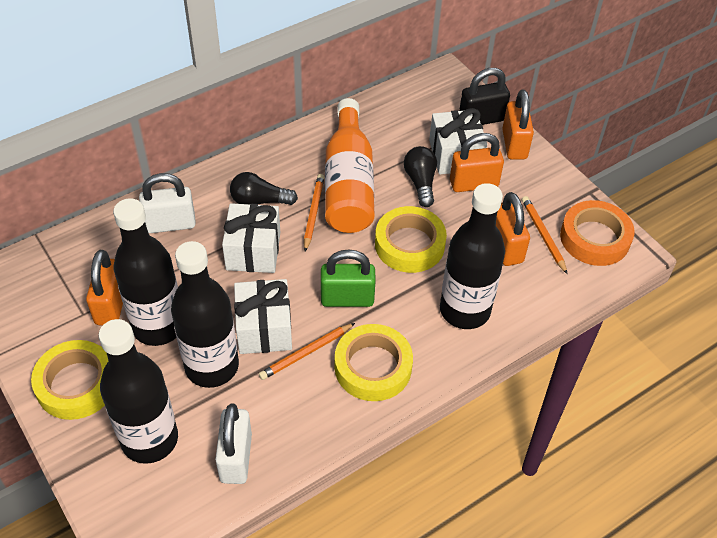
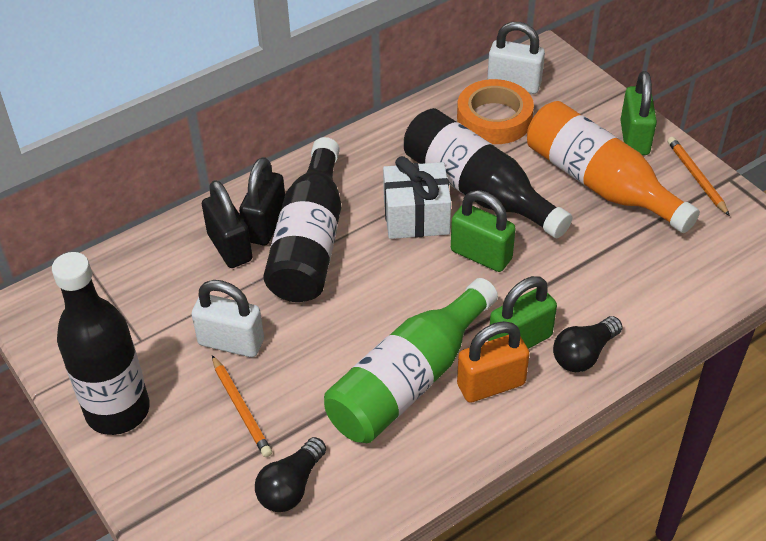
black bottle: 4 -> 3
black padlock: 1 -> 2
green bottle: 0 -> 1
green padlock: 1 -> 3
orange padlock: 4 -> 1
orange pencil: 3 -> 2
white gift: 3 -> 1
yellow tape: 3 -> 0

